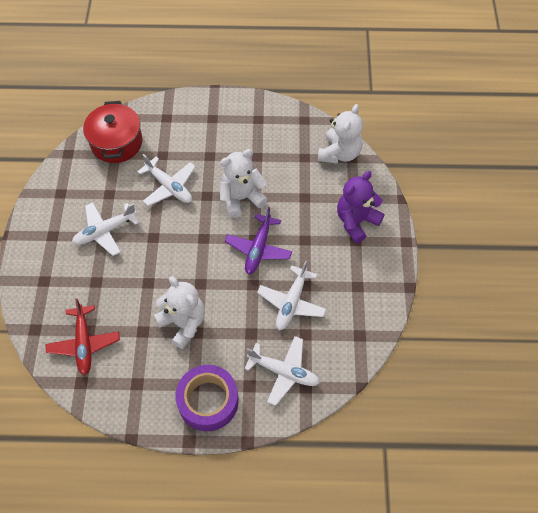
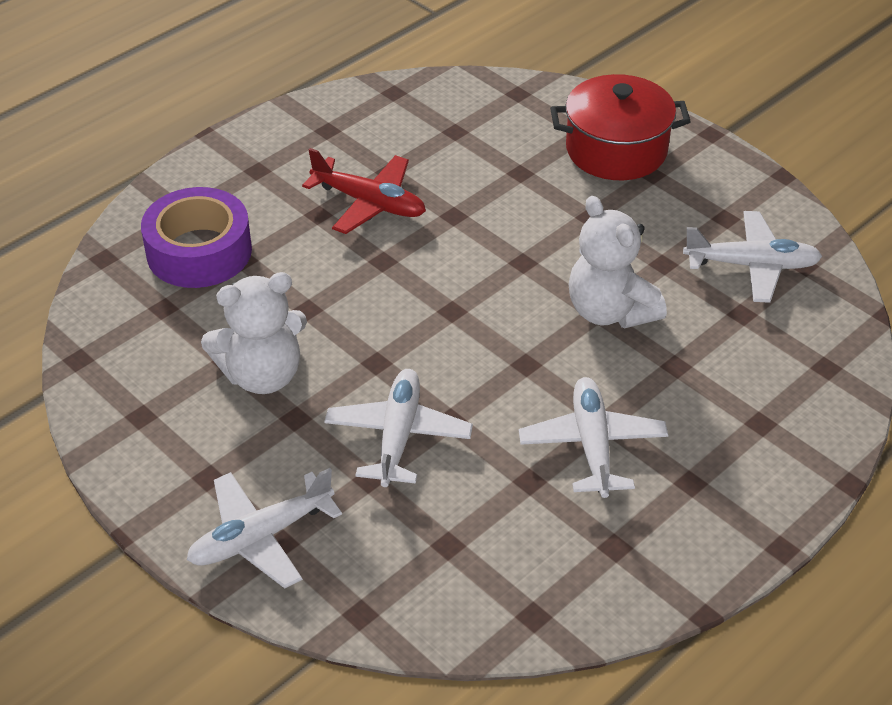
purple plane: 1 -> 0
purple teddy bear: 1 -> 0
white teddy bear: 3 -> 2

